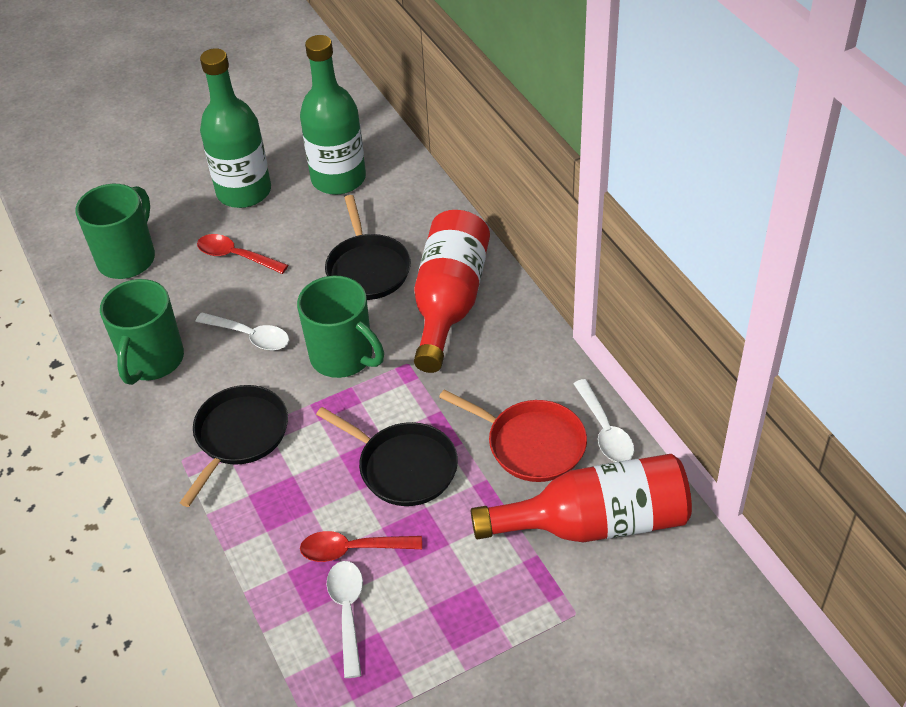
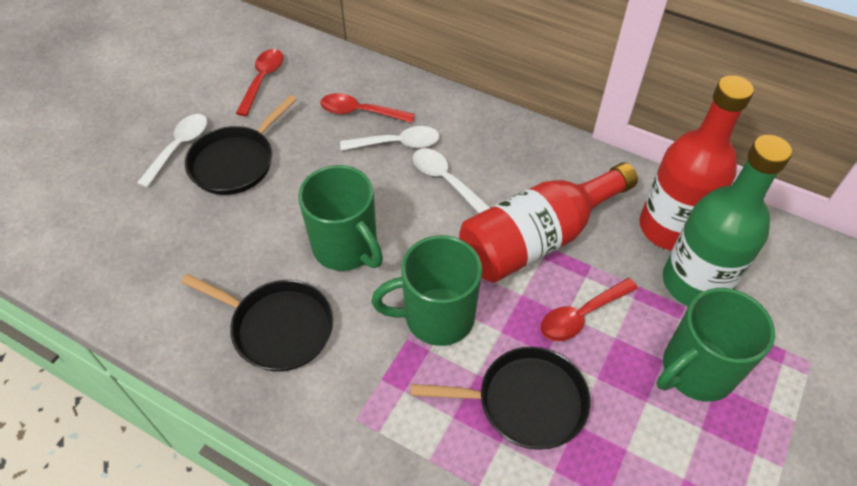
green bottle: 2 -> 1
red pan: 1 -> 0
red spoon: 2 -> 3

